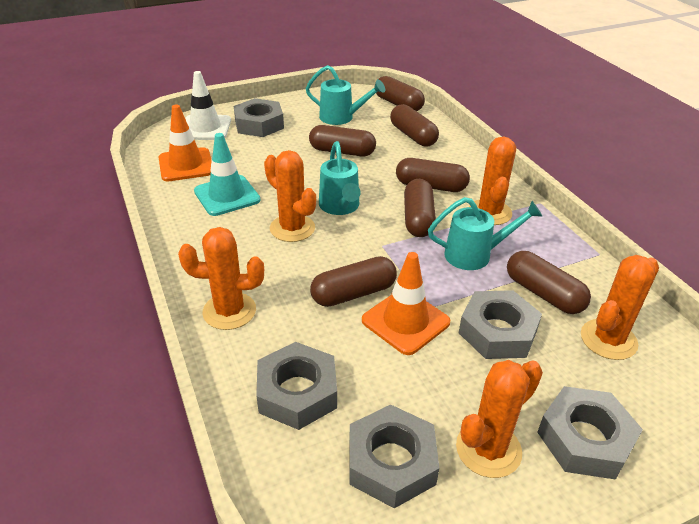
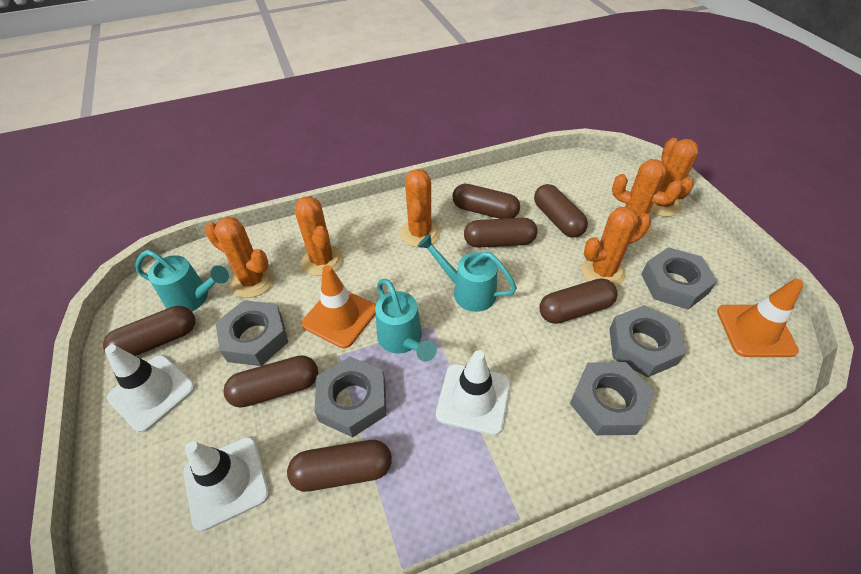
orange cactus: 5 -> 6
turquoise traffic cone: 1 -> 0
white traffic cone: 1 -> 3

